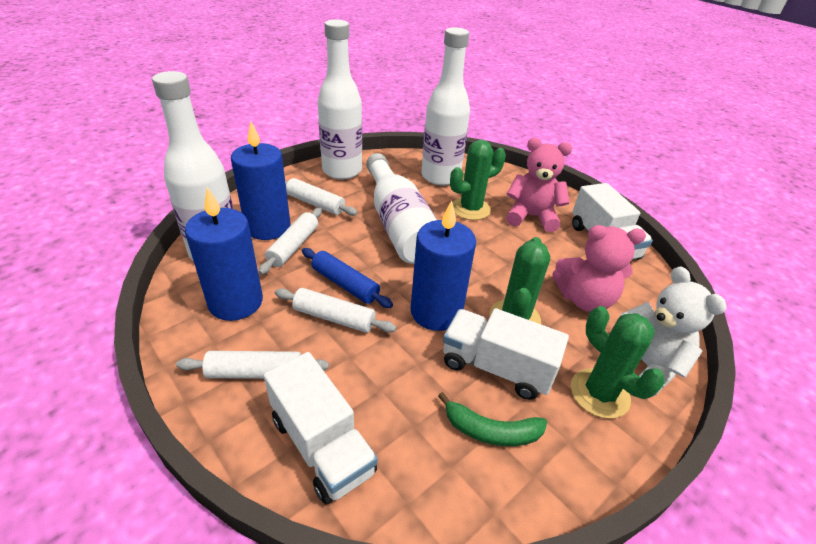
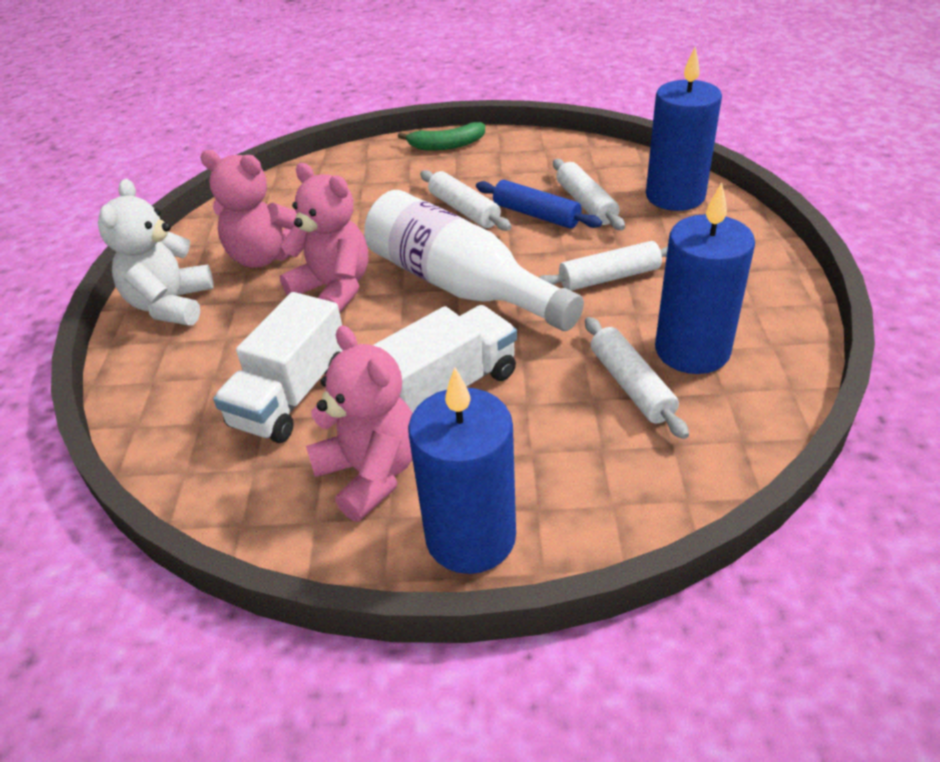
green cactus: 3 -> 0
pink teddy bear: 2 -> 3
white bottle: 4 -> 1
white truck: 3 -> 2

